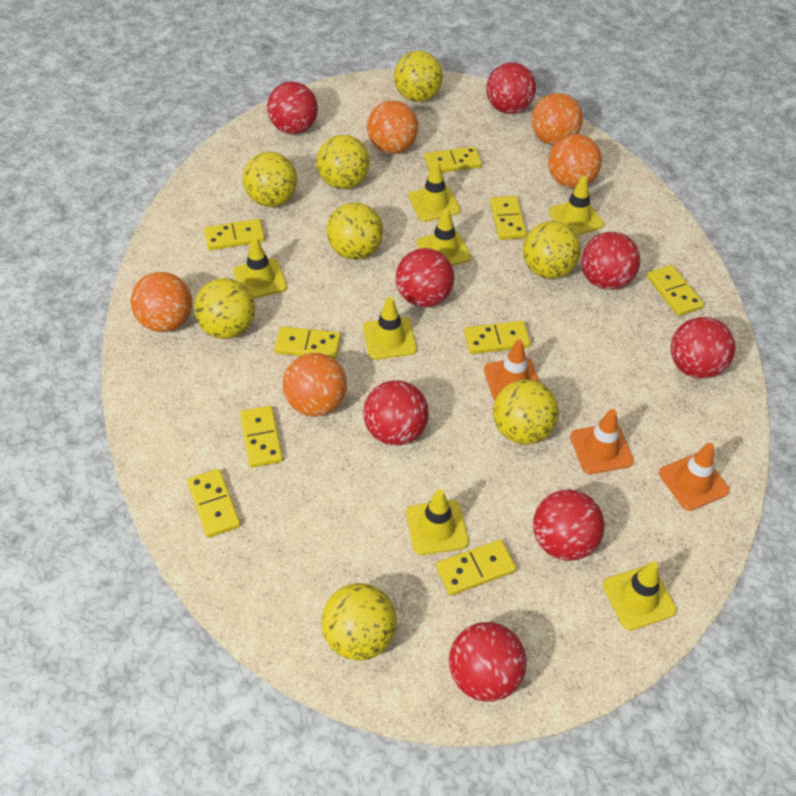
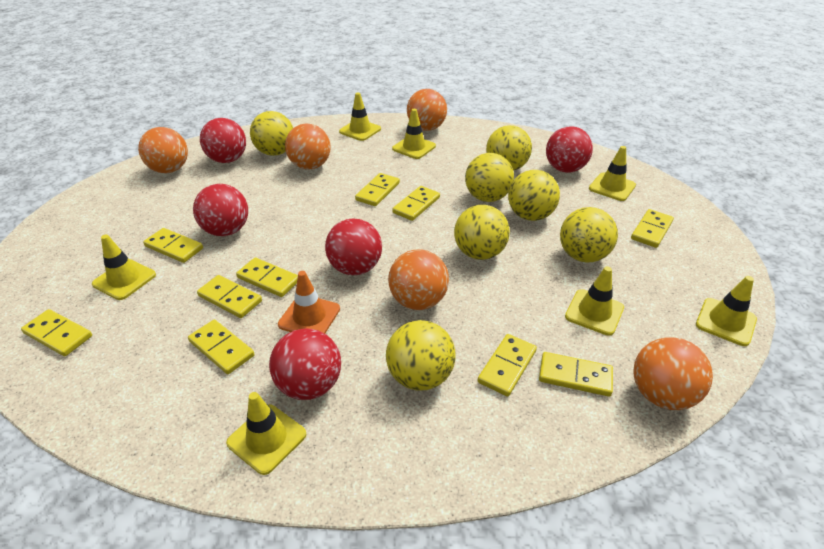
orange traffic cone: 3 -> 1
red ball: 8 -> 5
yellow ball: 8 -> 7
yellow domino: 9 -> 10

